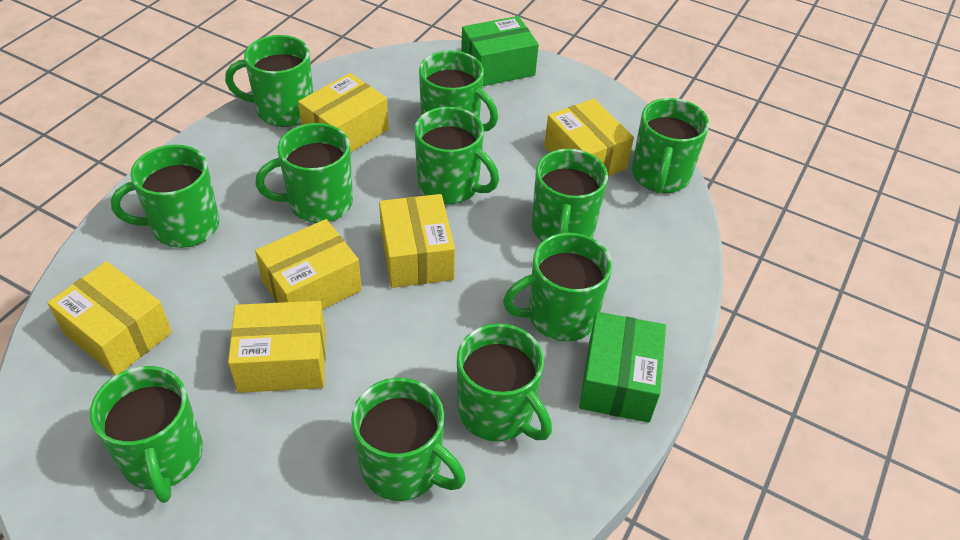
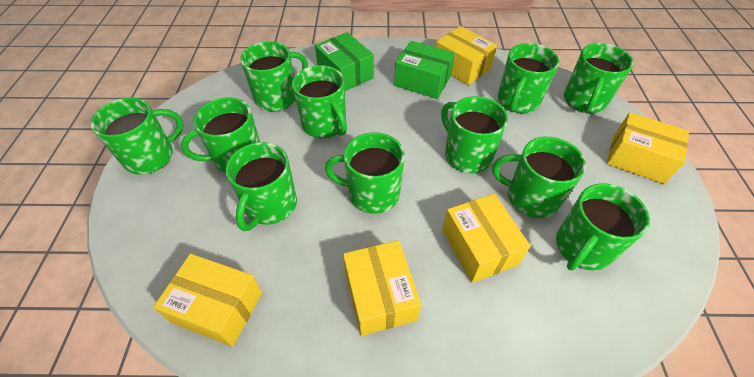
yellow box: 6 -> 5

